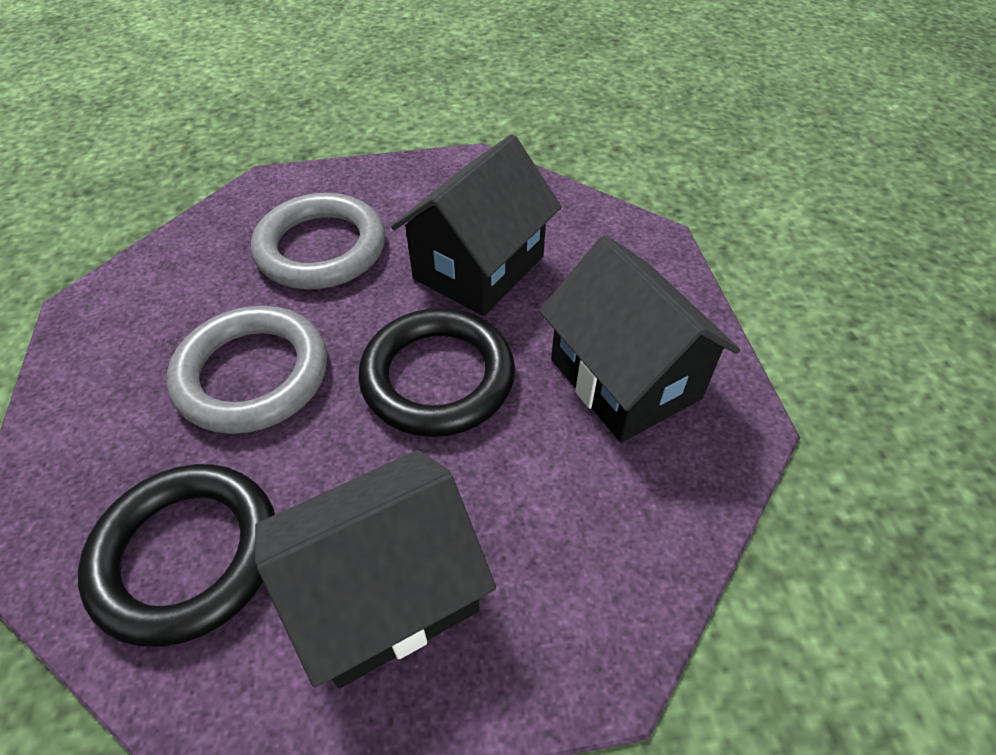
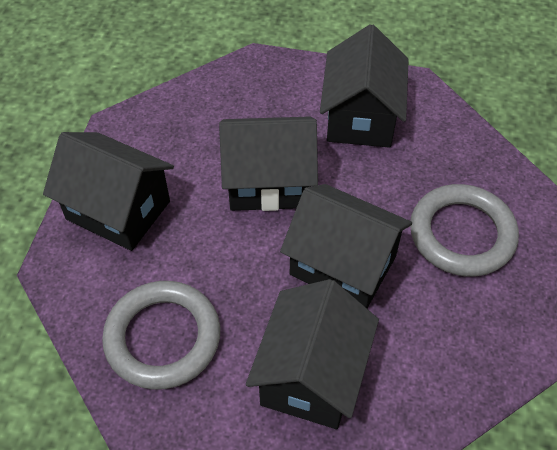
black house: 3 -> 5
black ring: 2 -> 0

